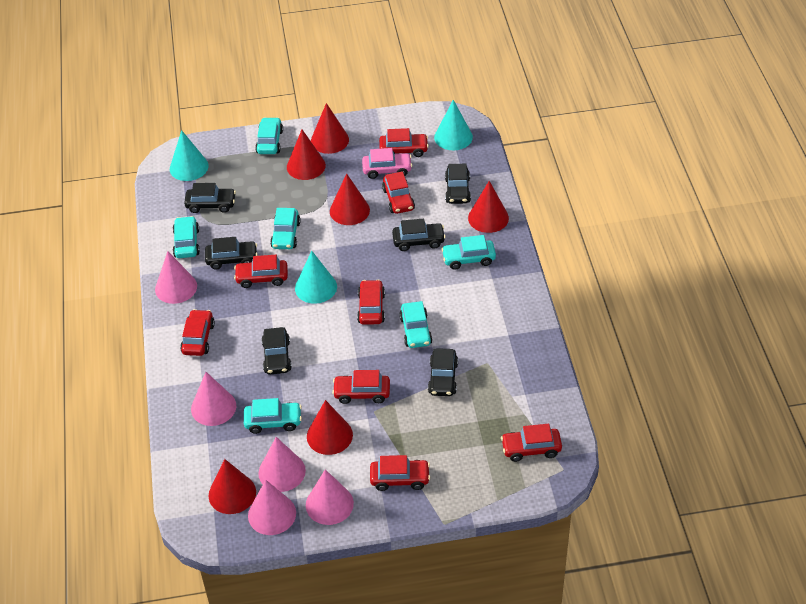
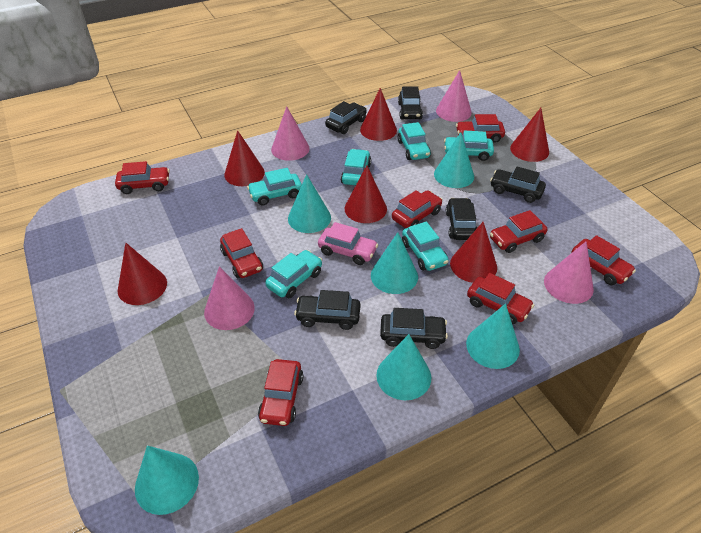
pink cone: 5 -> 4
turquoise cone: 3 -> 6

